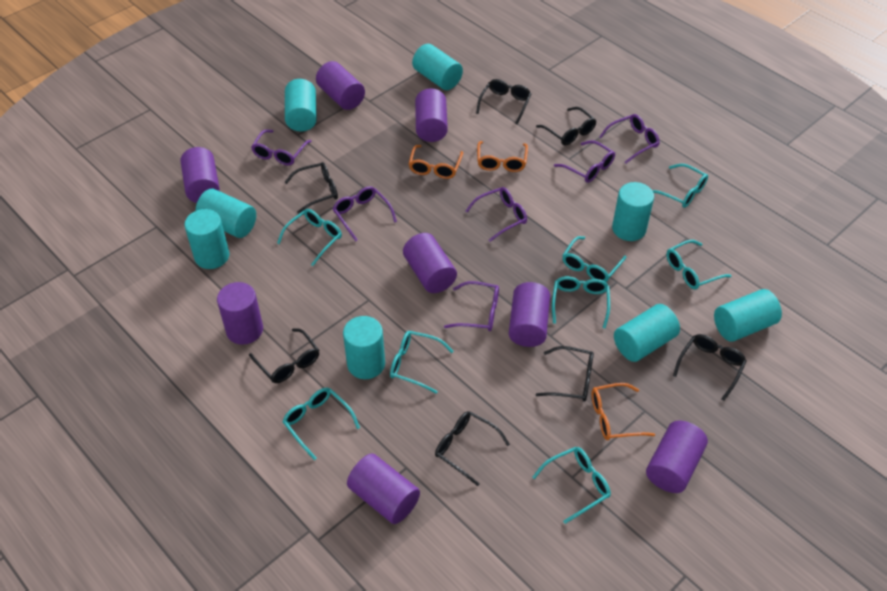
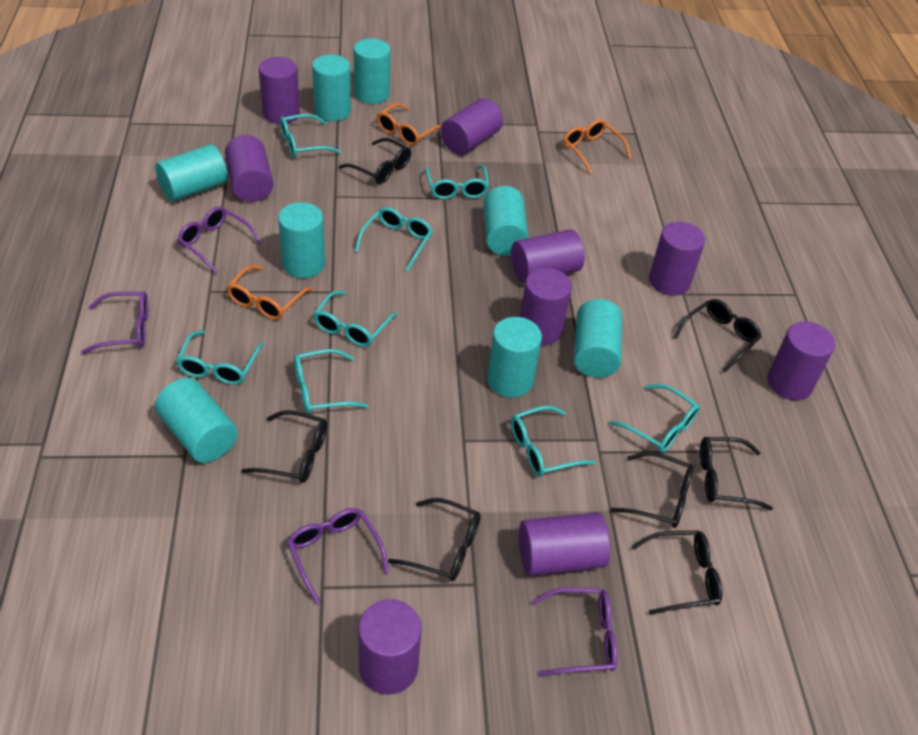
purple cylinder: 8 -> 9
purple glasses: 6 -> 4

